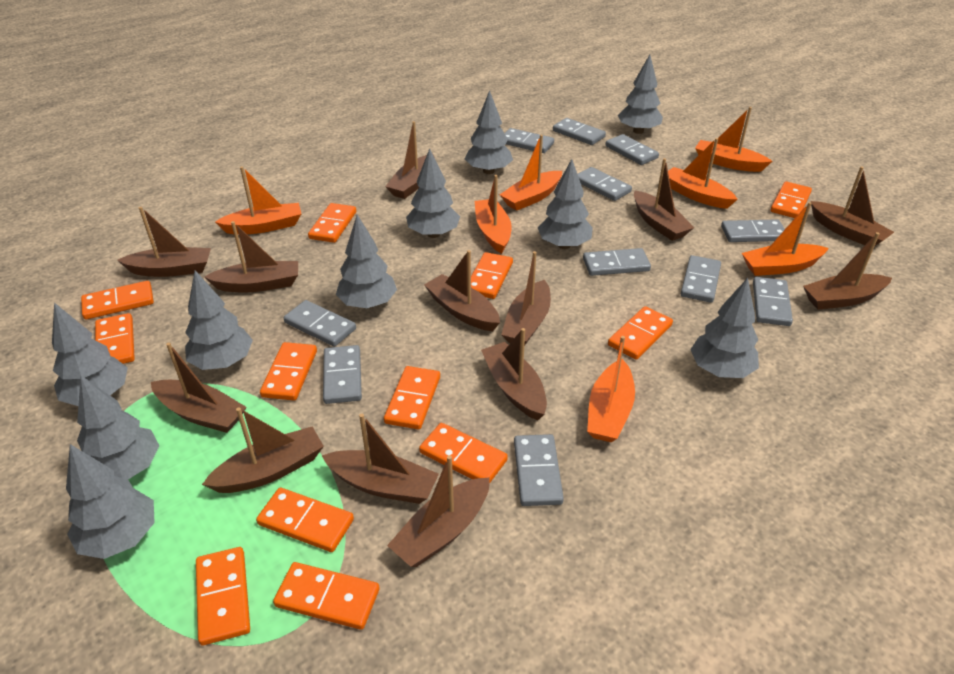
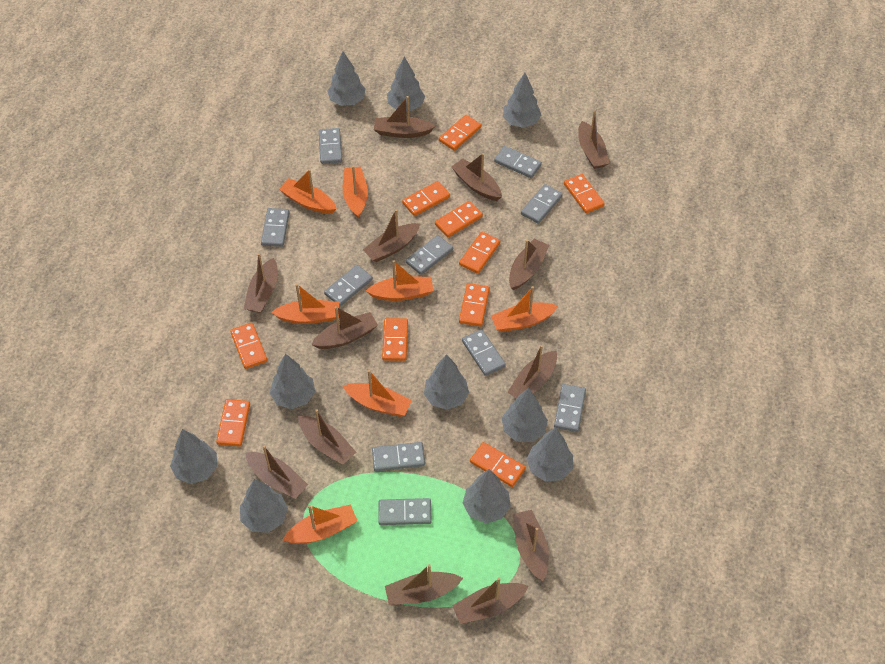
grey domino: 11 -> 10
orange domino: 12 -> 10

